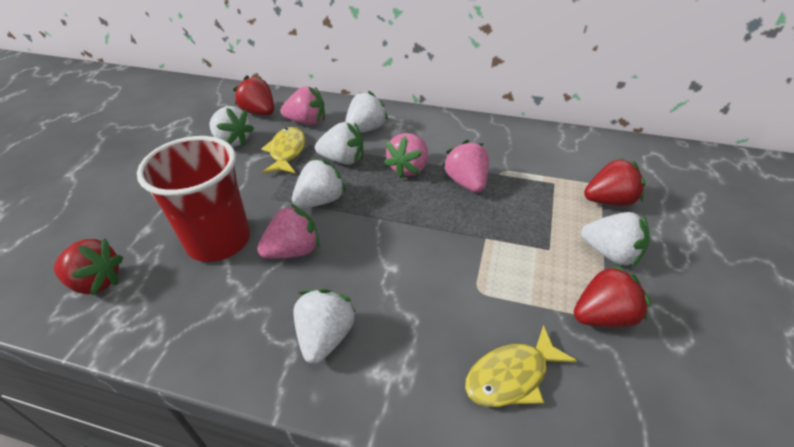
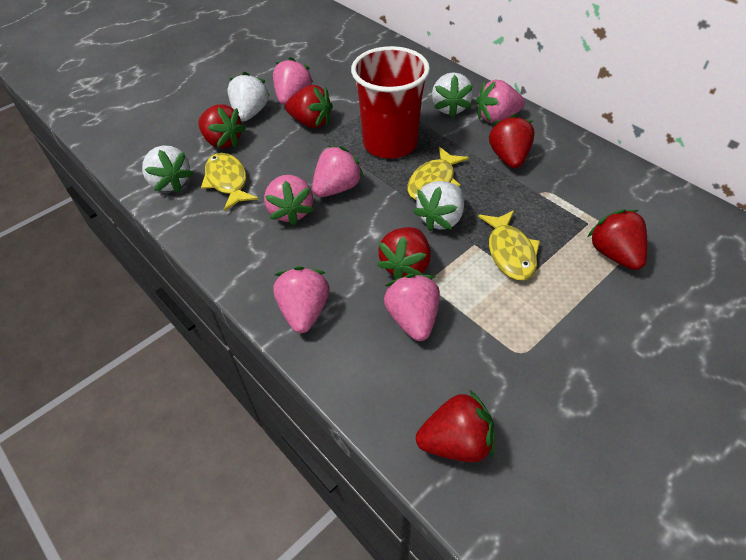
pink strawberry: 4 -> 6
red strawberry: 4 -> 6
white strawberry: 6 -> 4
yellow fish: 2 -> 3

